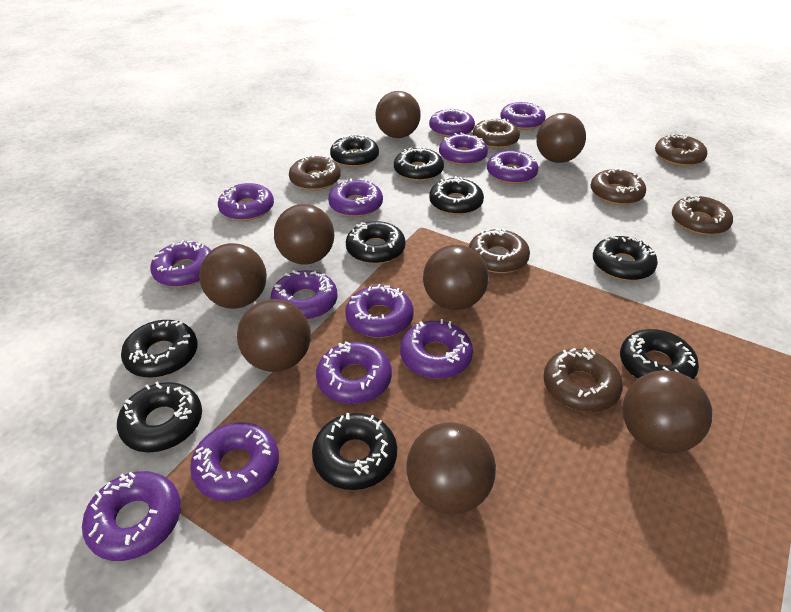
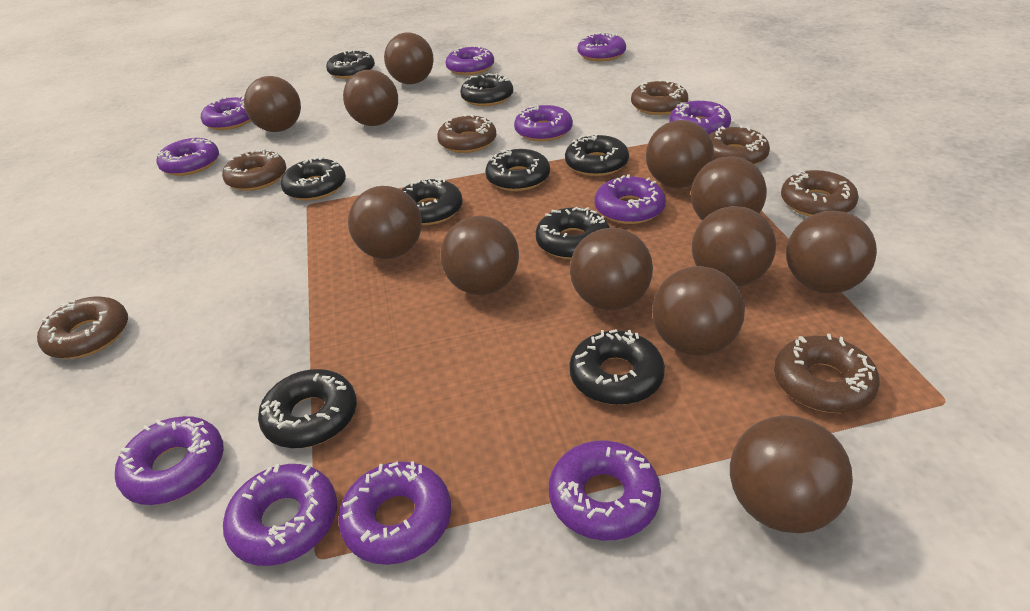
brown ball: 8 -> 12
purple donut: 13 -> 11

